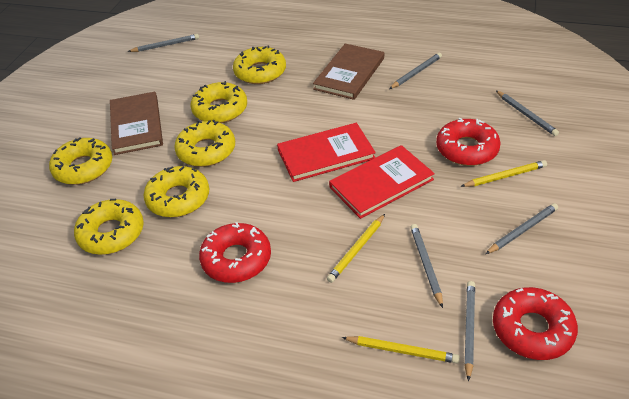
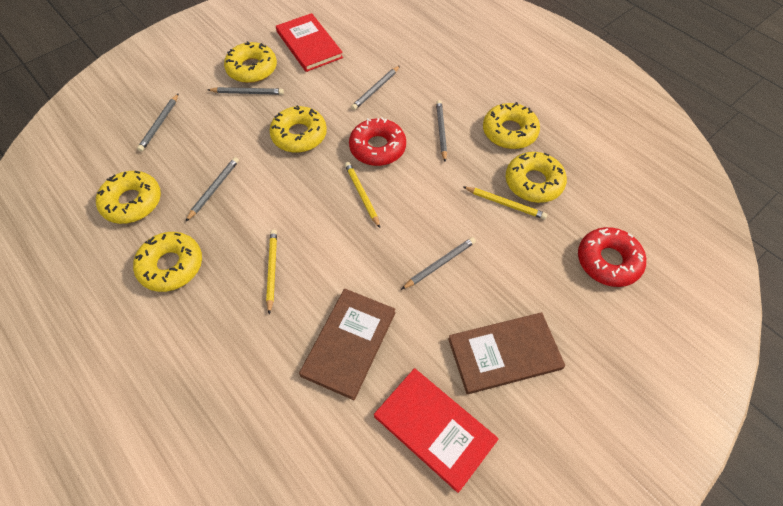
red donut: 3 -> 2

